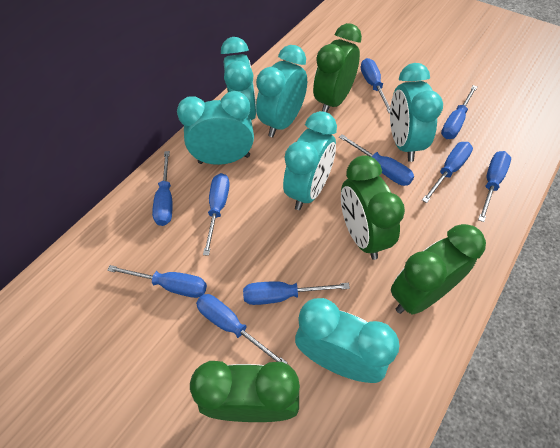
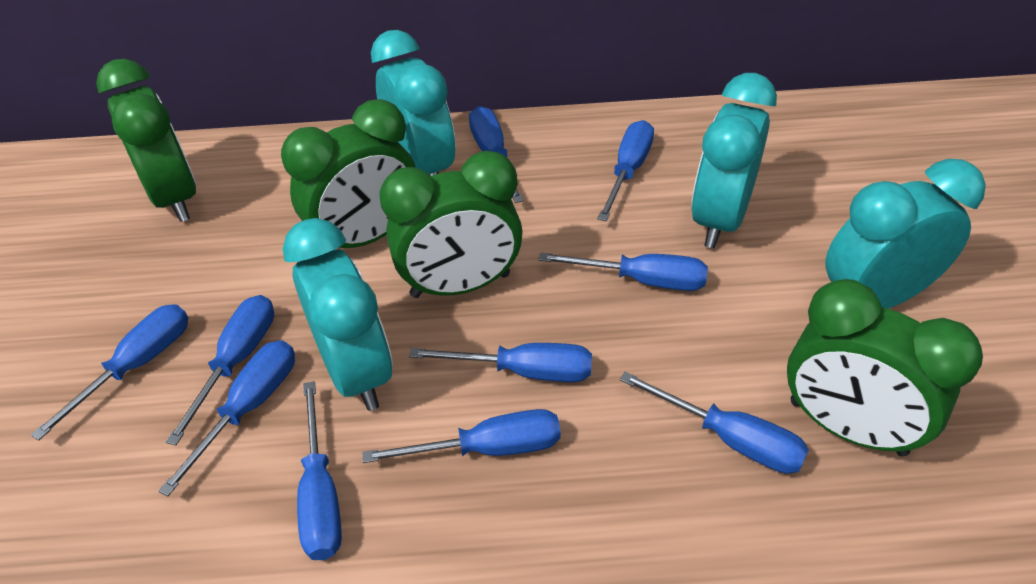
turquoise clock: 6 -> 4

